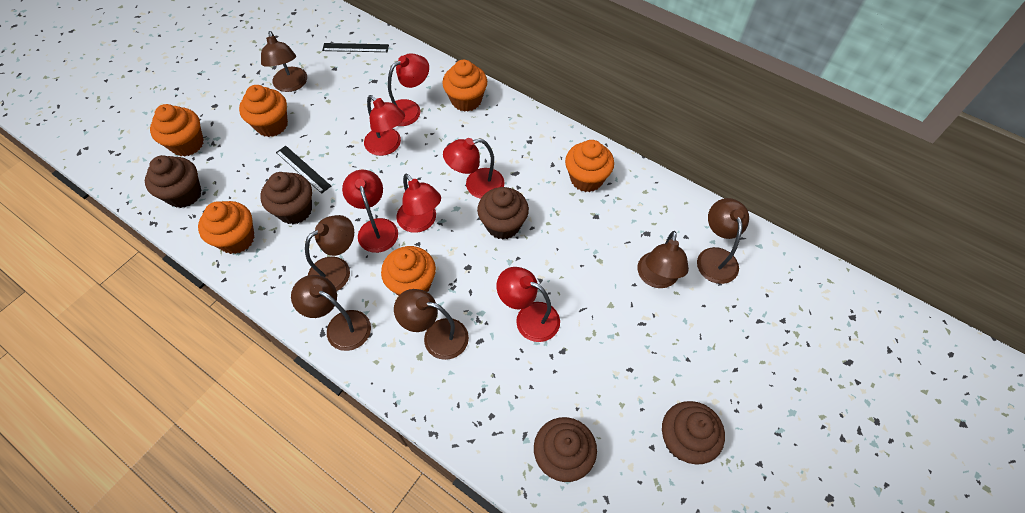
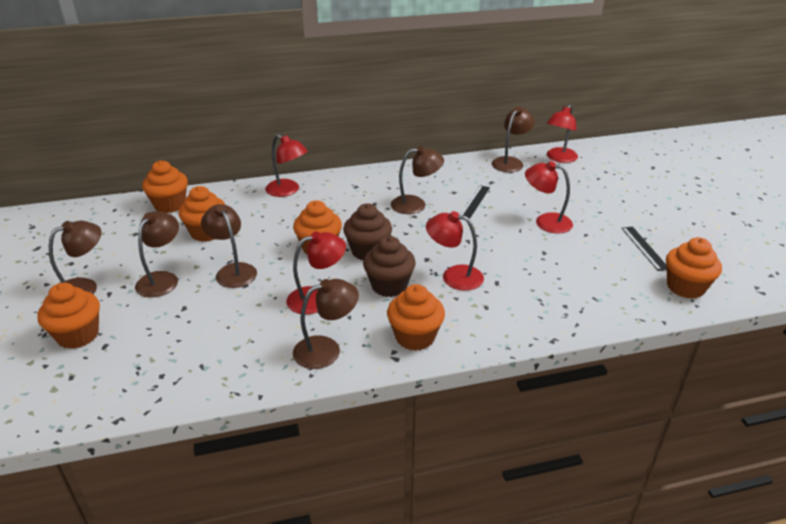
brown cupcake: 5 -> 2
red lamp: 6 -> 5

